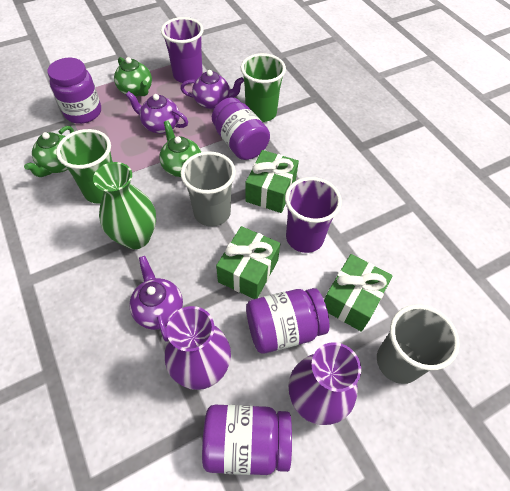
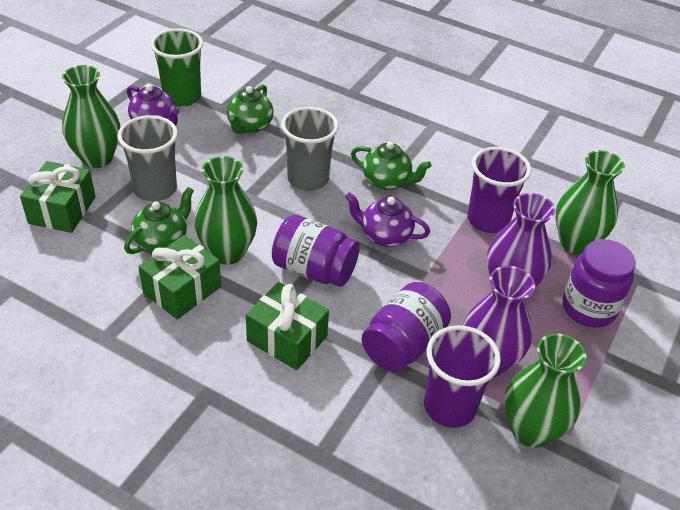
green cup: 2 -> 1
green vase: 1 -> 4
purple jar: 4 -> 3
purple teapot: 3 -> 2

